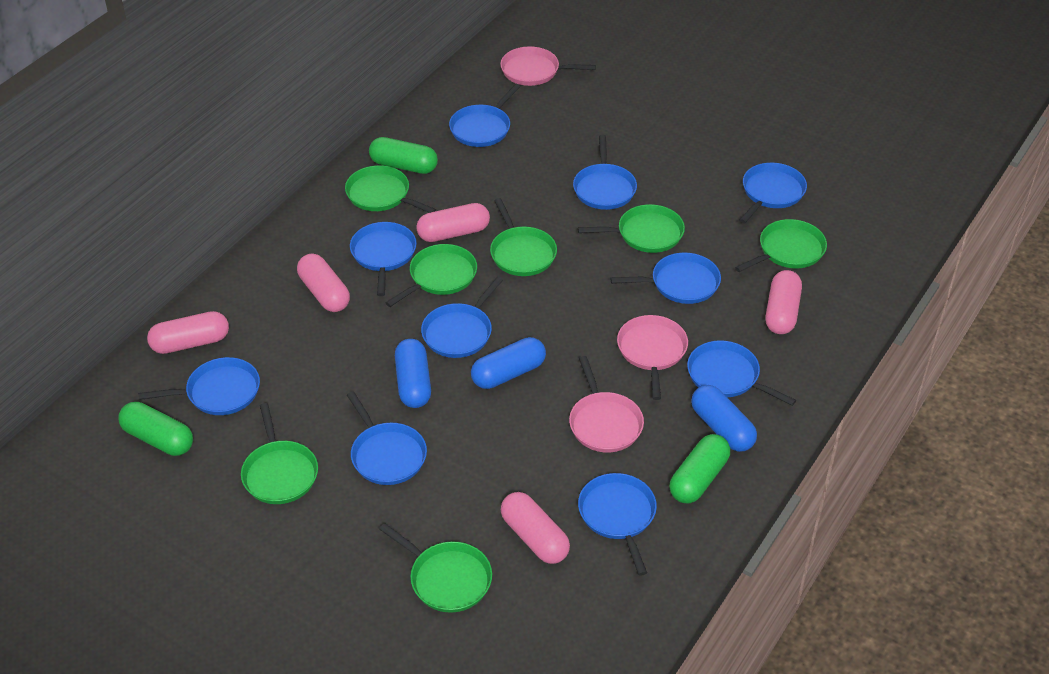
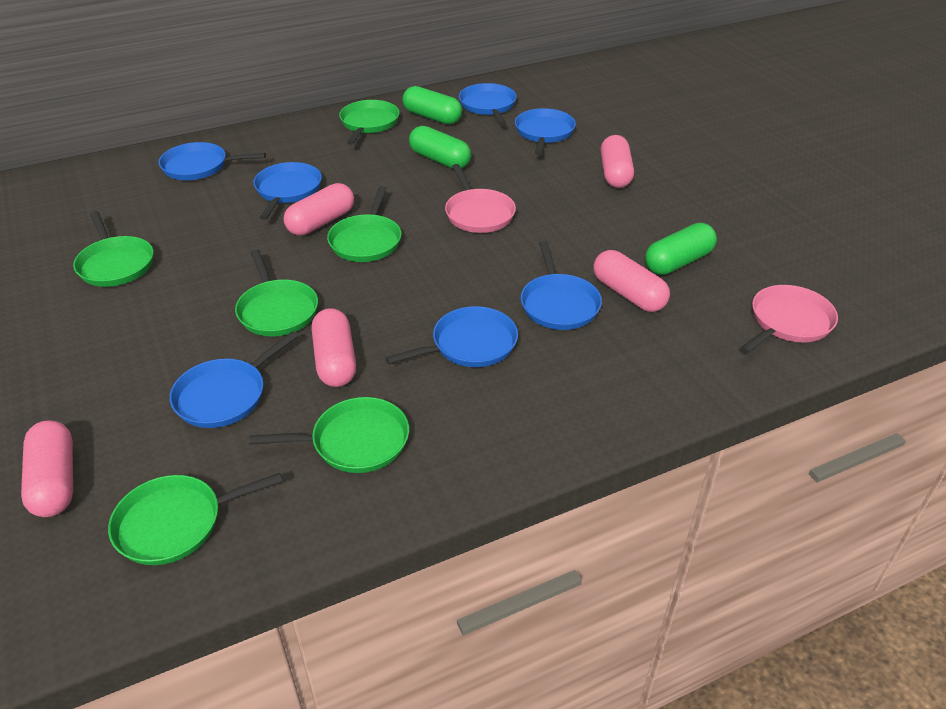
blue capsule: 3 -> 0
blue pan: 10 -> 7
green pan: 7 -> 6
pink pan: 3 -> 2

